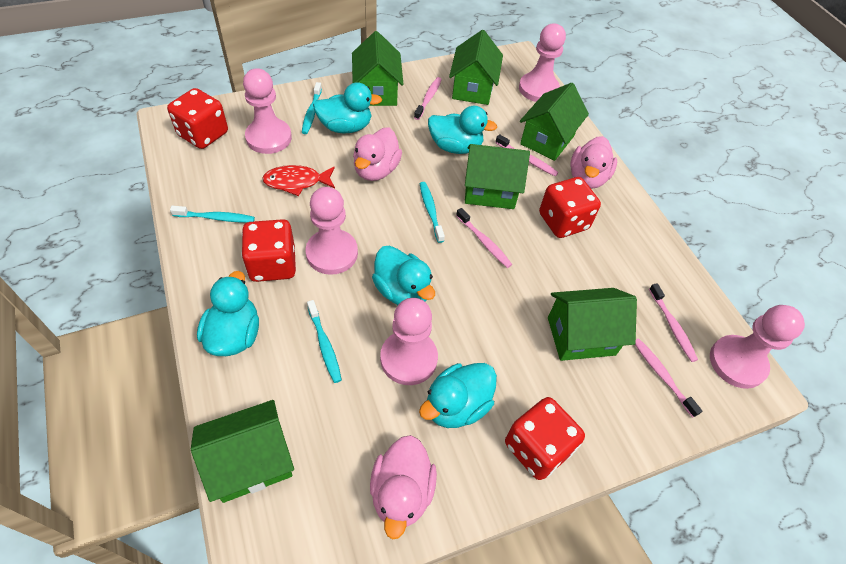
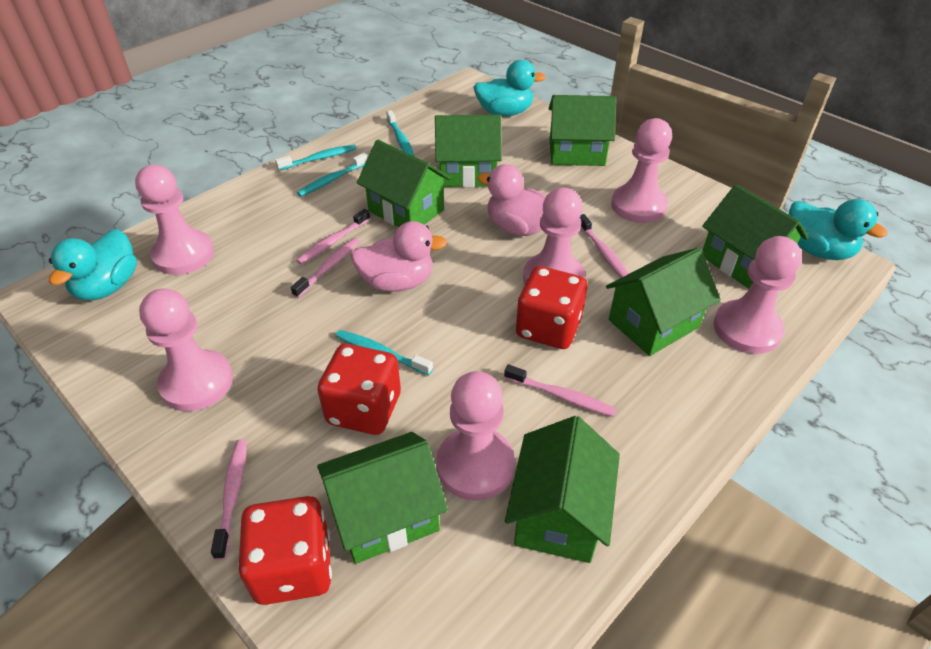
green house: 6 -> 7
pink duck: 3 -> 2
pink pawn: 5 -> 6
red dice: 4 -> 3
red fish: 1 -> 0
turquoise duck: 5 -> 3

